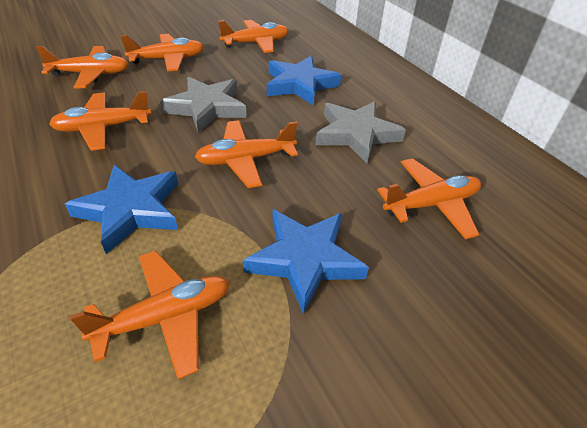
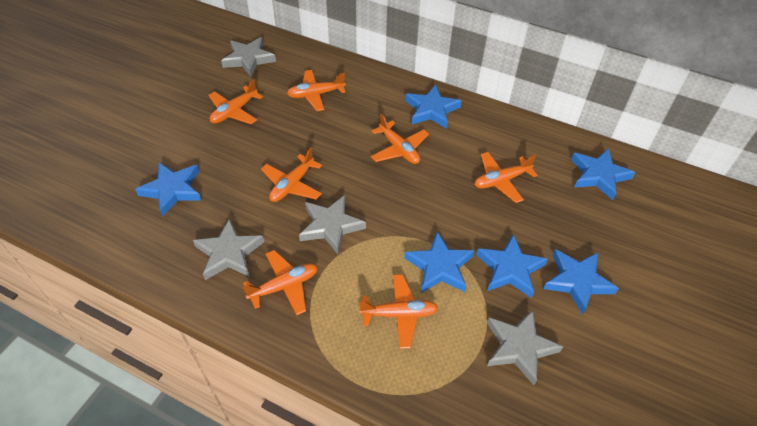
blue star: 3 -> 6
grey star: 2 -> 4

